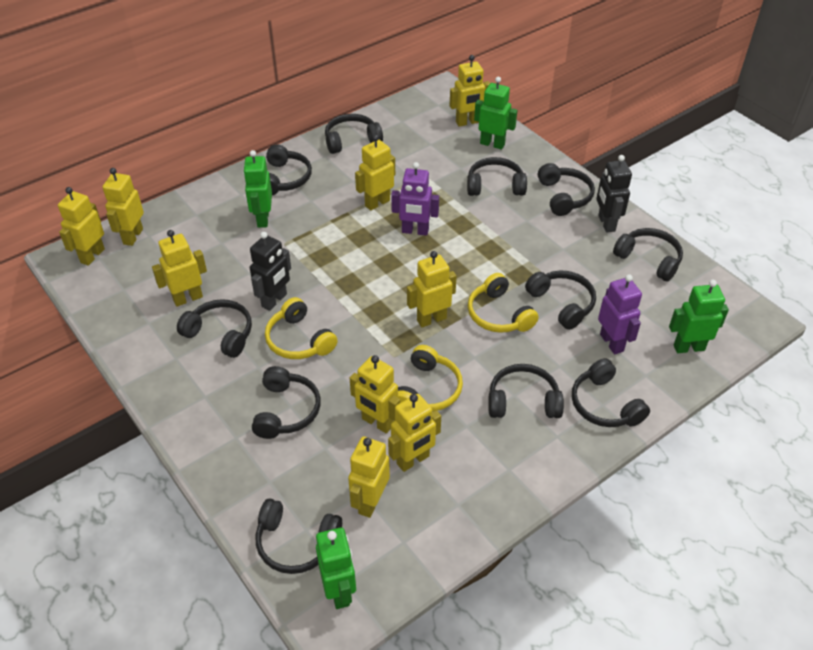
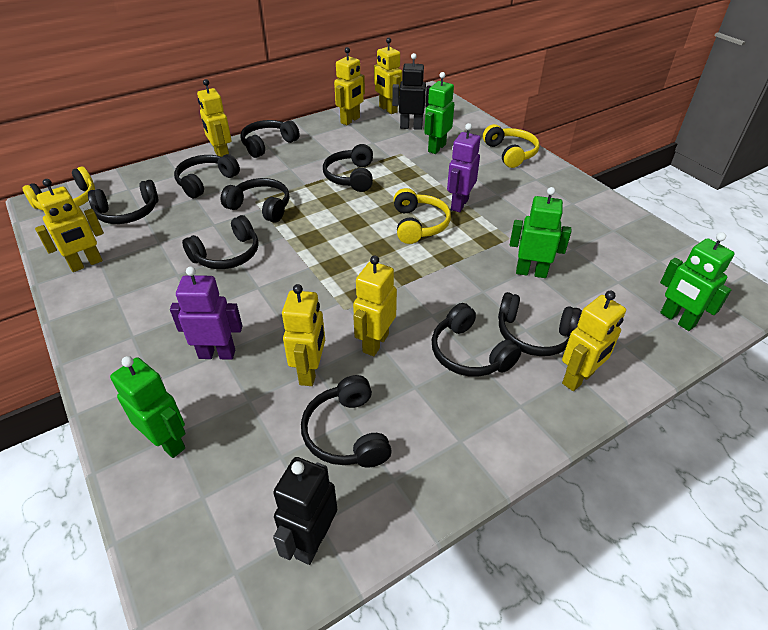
black headphones: 11 -> 9
yellow robot: 9 -> 7

